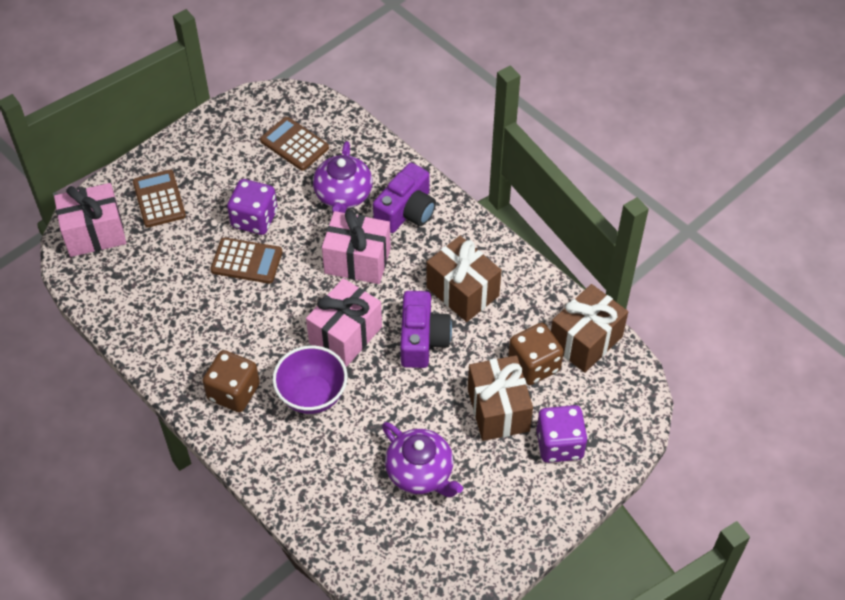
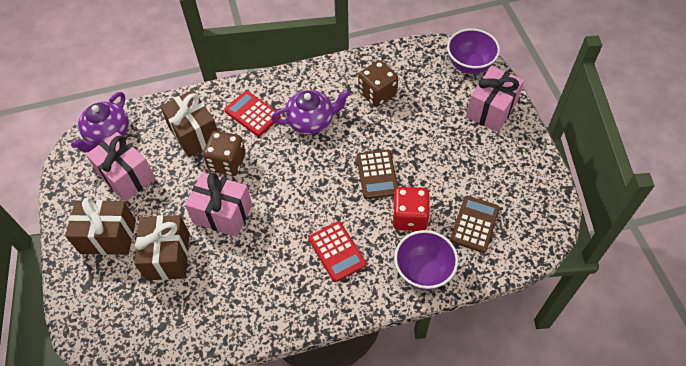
brown calculator: 3 -> 2
purple bowl: 1 -> 2
purple camera: 2 -> 0
purple dice: 2 -> 0
red calculator: 0 -> 2
red dice: 0 -> 1

